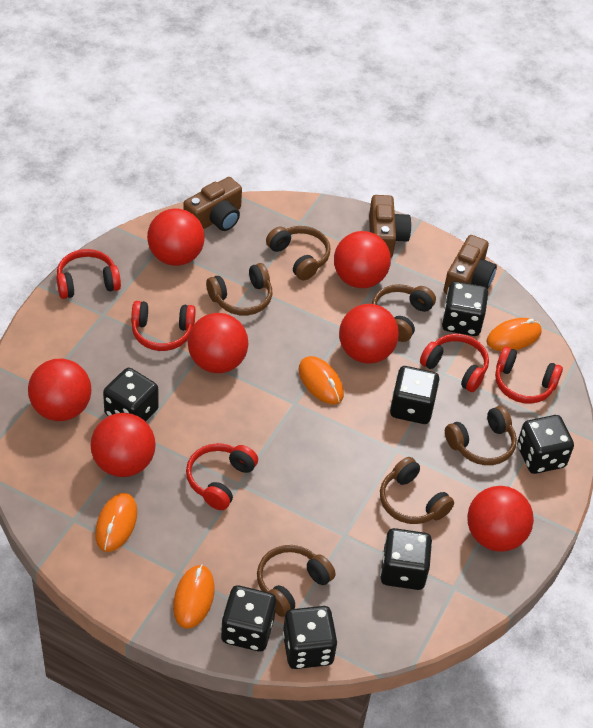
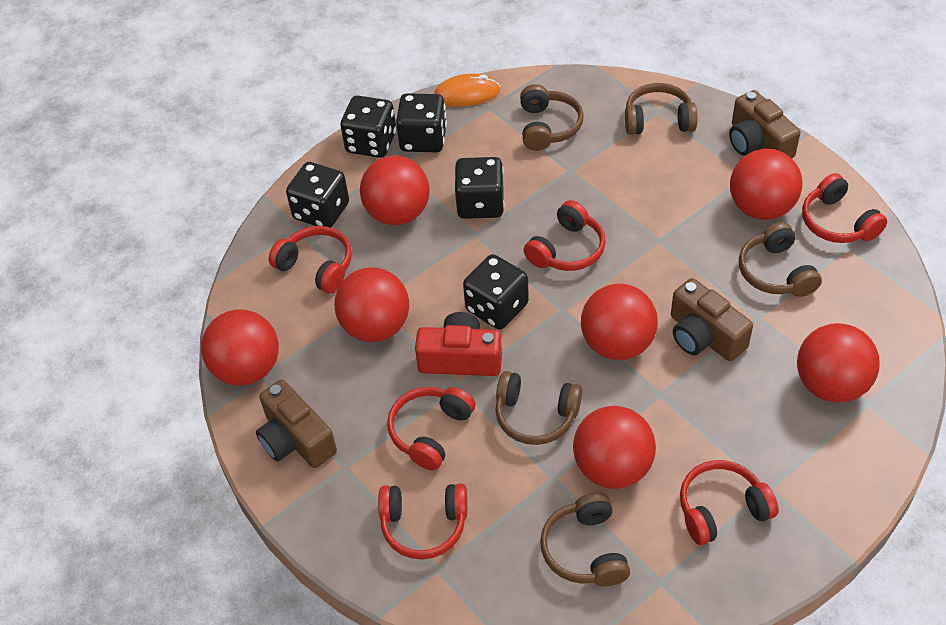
black dice: 7 -> 5
brown headphones: 6 -> 5
orange mouse: 4 -> 1
red camera: 0 -> 1
red headphones: 5 -> 6

